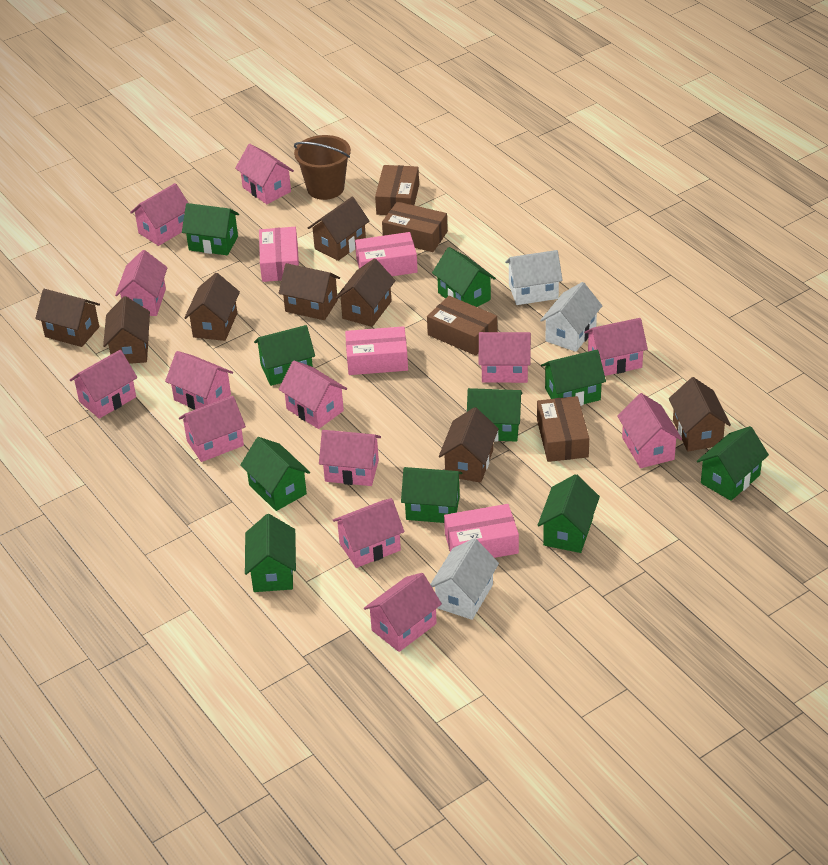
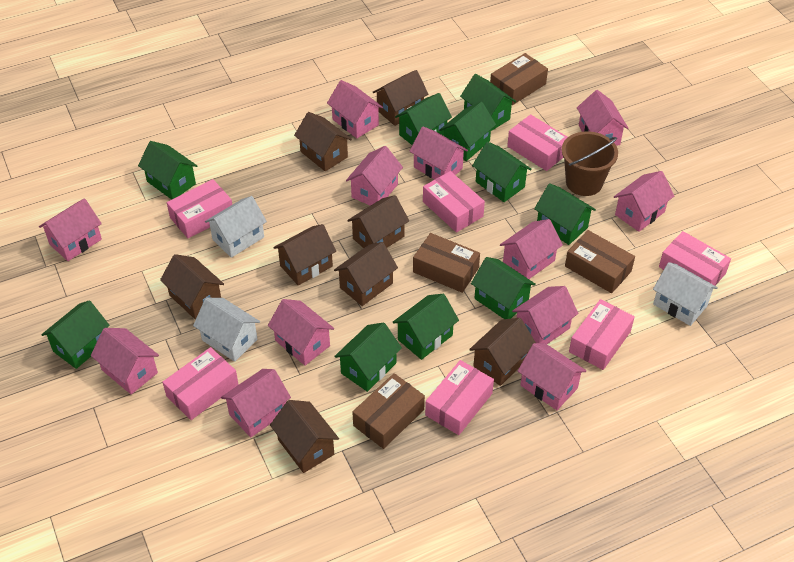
pink box: 4 -> 7
pink house: 13 -> 12

